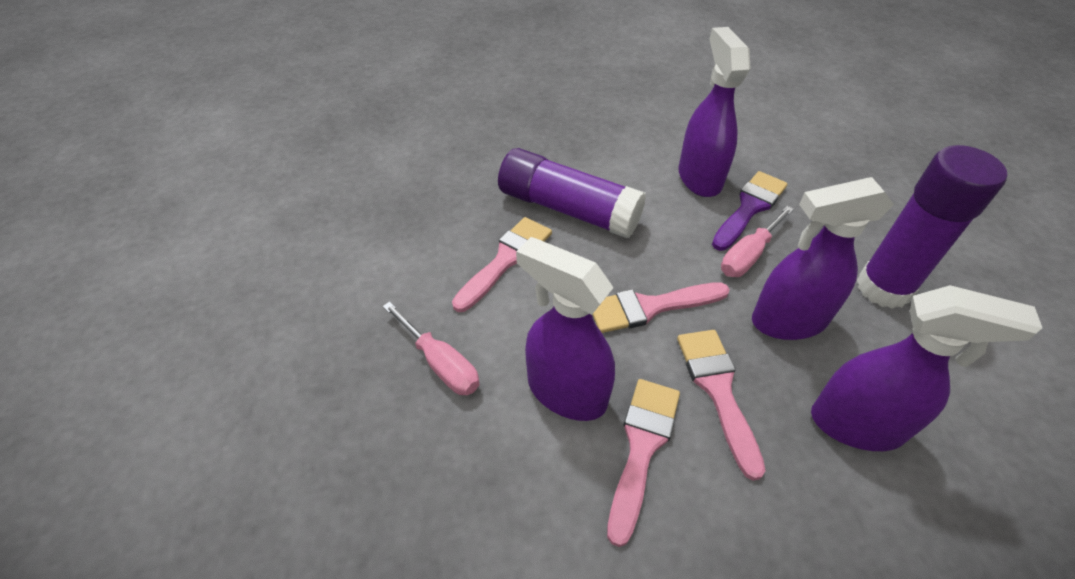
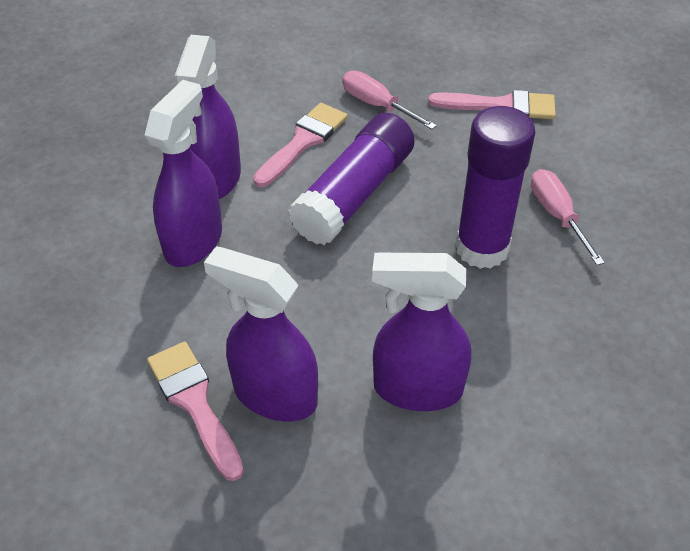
pink brush: 4 -> 3
purple brush: 1 -> 0

